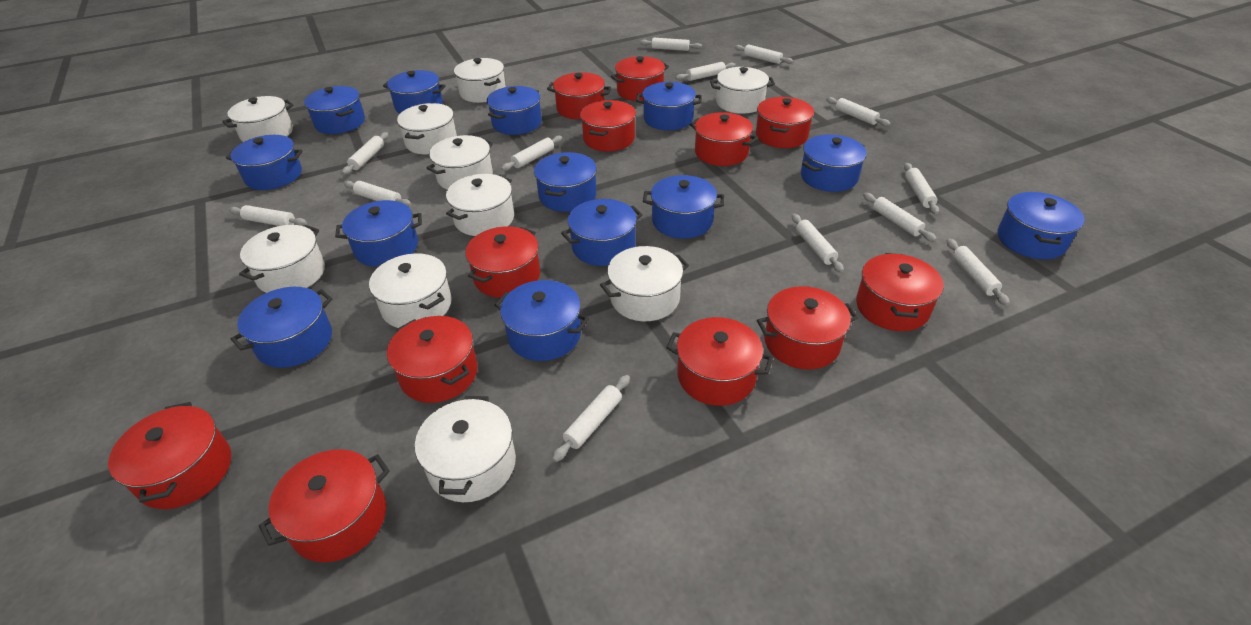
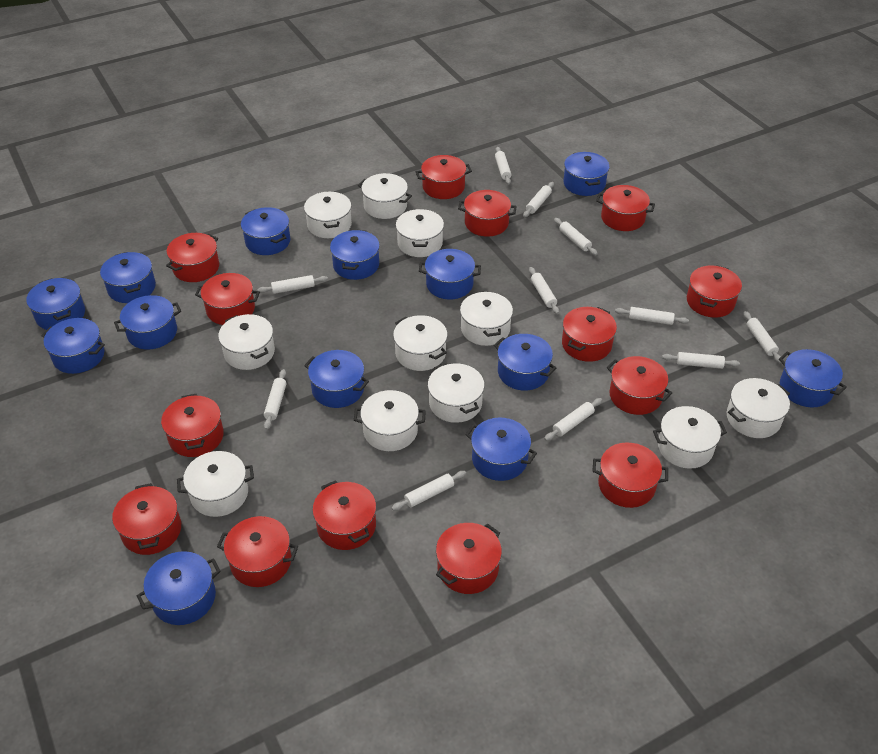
red pot: 12 -> 14
white pot: 10 -> 11
white rolling pin: 13 -> 11

